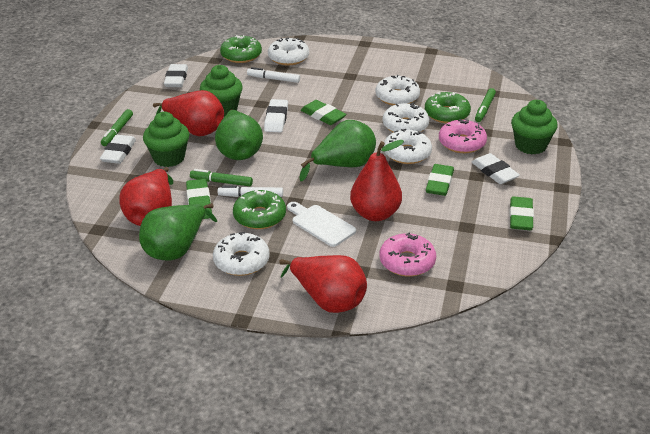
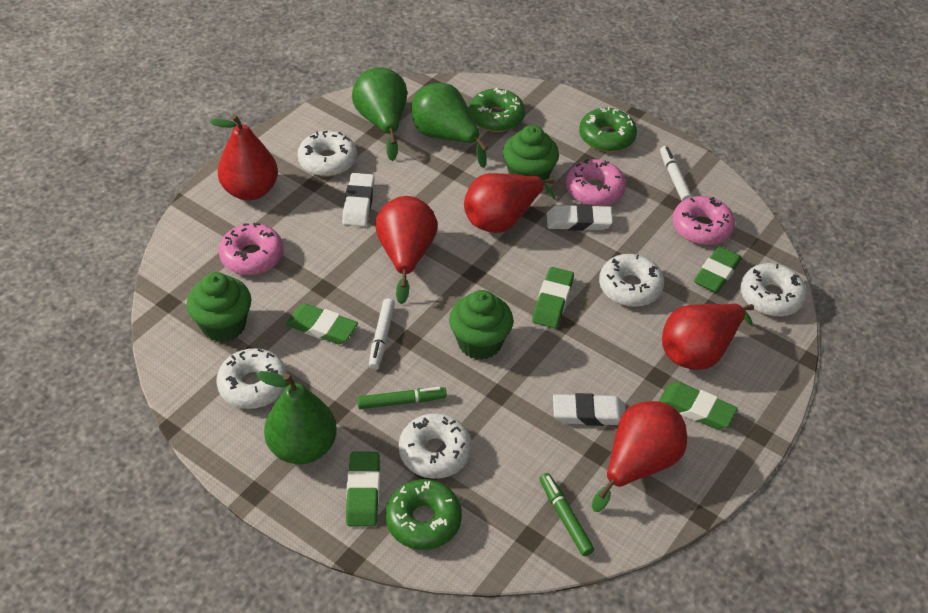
green eraser: 4 -> 5
green marker: 3 -> 2
pink donut: 2 -> 3
red pear: 4 -> 5
white cutting board: 1 -> 0
white eraser: 4 -> 3

